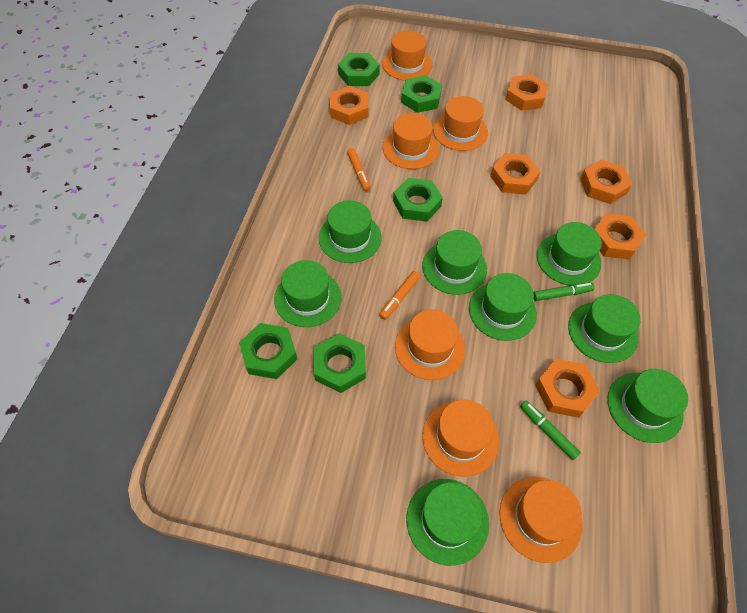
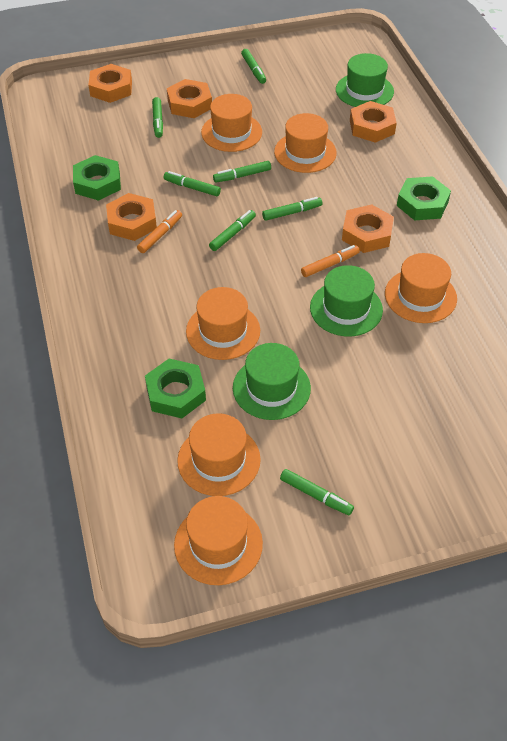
green hat: 8 -> 3
green marker: 2 -> 7
green nut: 5 -> 3
orange nut: 6 -> 5

